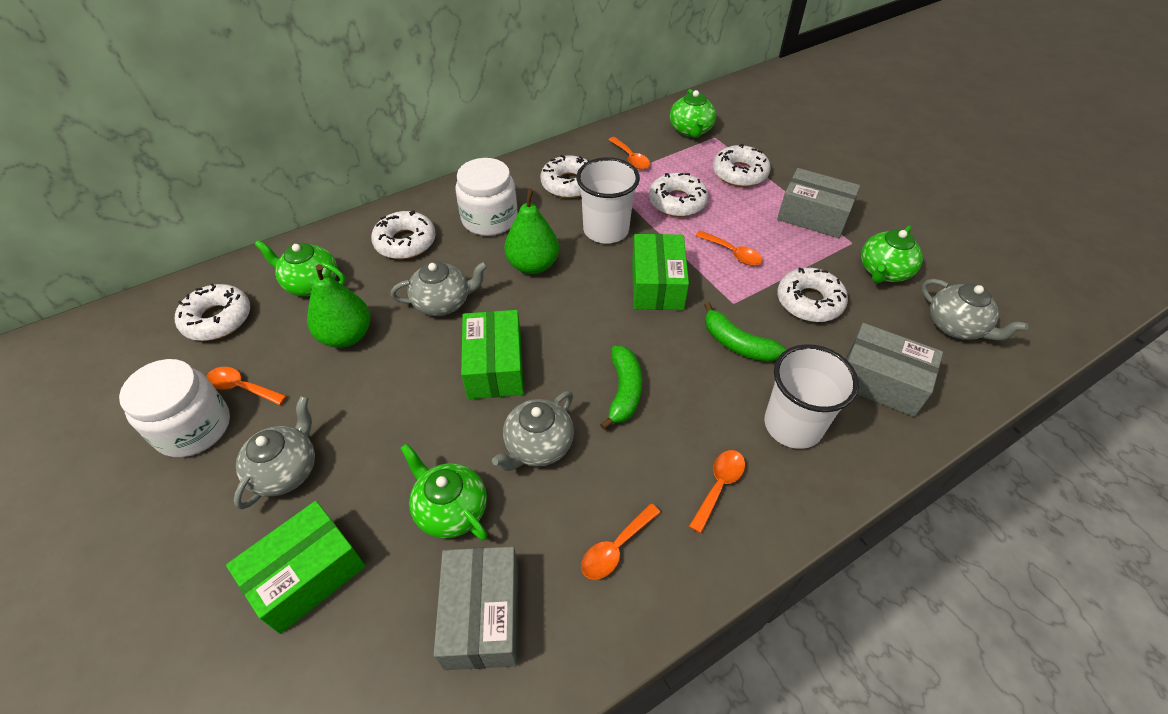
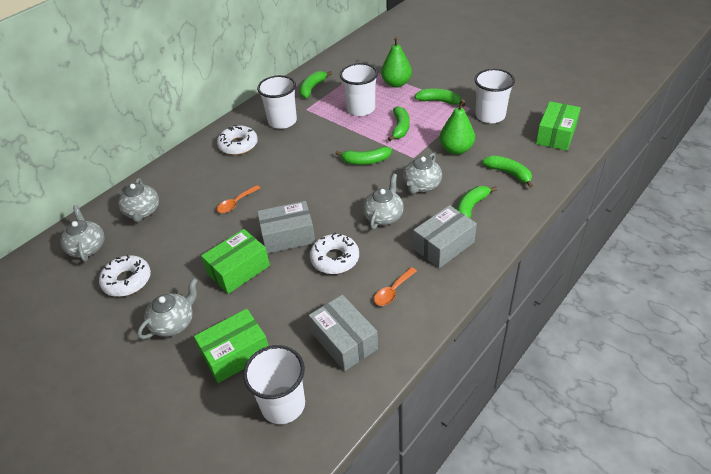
green banana: 2 -> 6
green teapot: 4 -> 0
grey teapot: 4 -> 5
orange spoon: 5 -> 2
white cup: 2 -> 4
white donut: 6 -> 3
white jar: 2 -> 0

